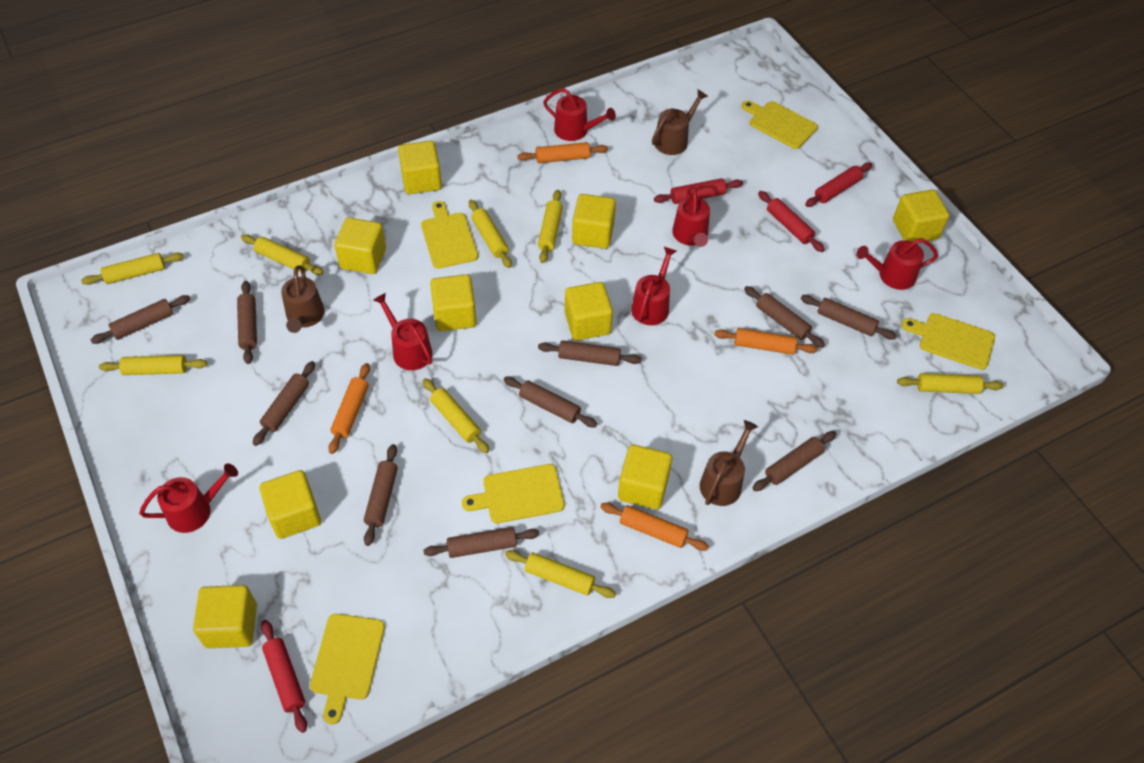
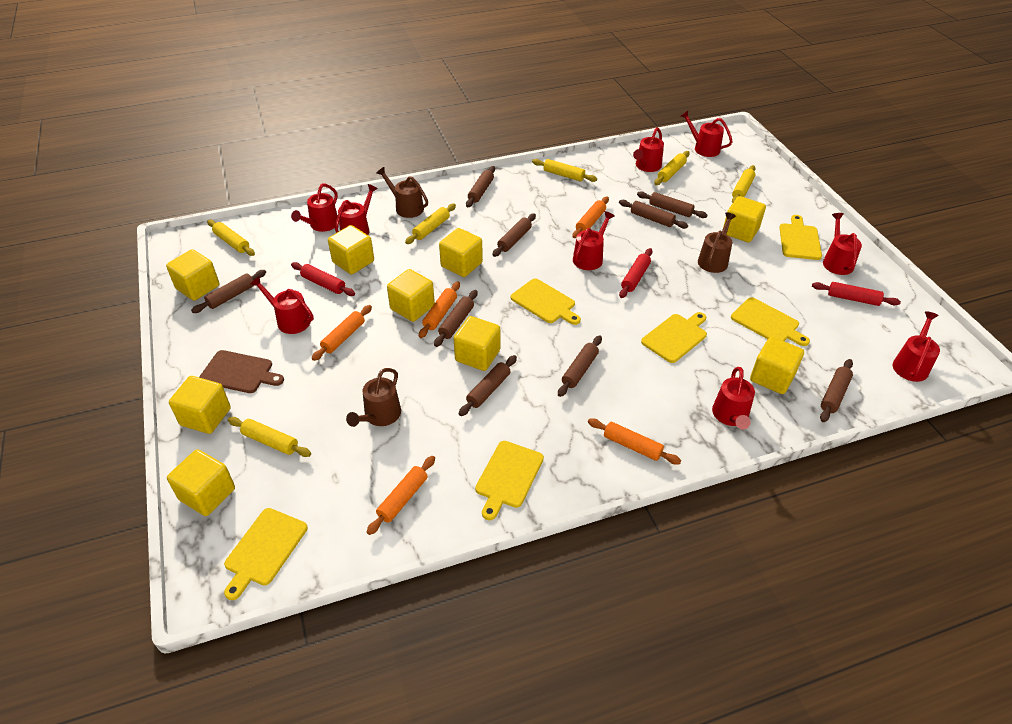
brown cutting board: 0 -> 1
brown rolling pin: 10 -> 9
orange rolling pin: 4 -> 5
red rolling pin: 4 -> 3
red watering can: 6 -> 9
yellow cutting board: 5 -> 6
yellow rolling pin: 8 -> 6

